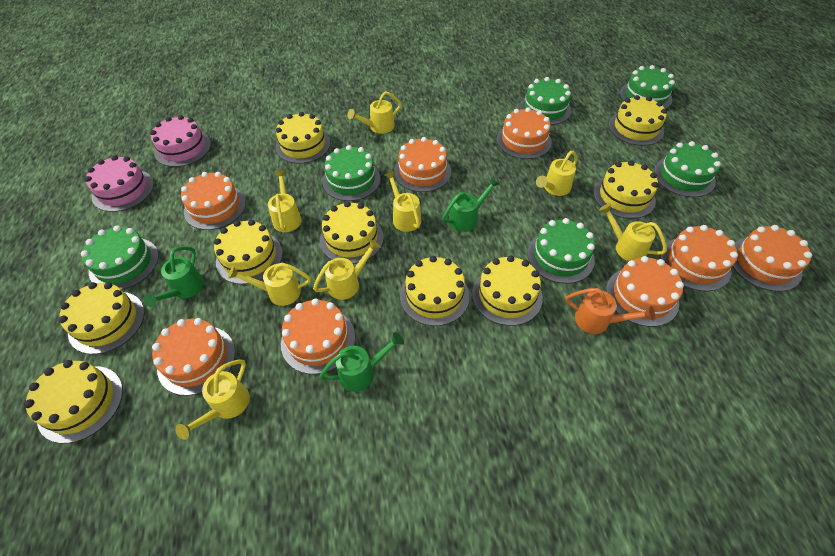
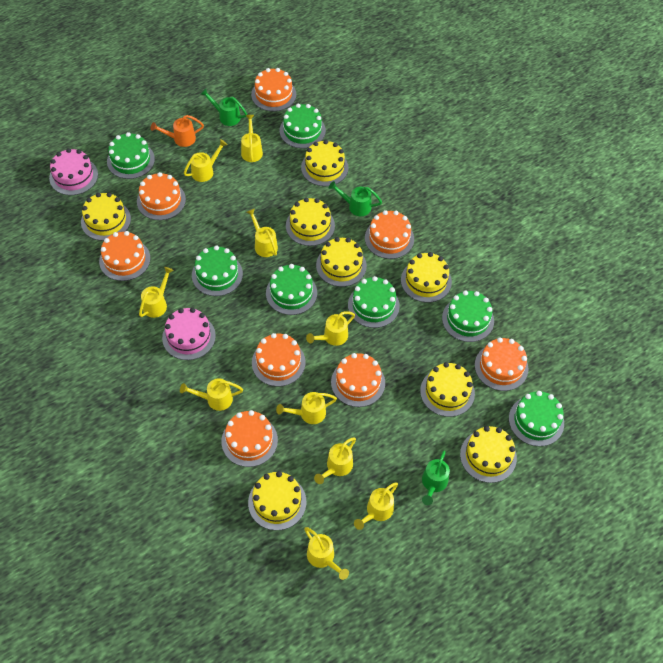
green cake: 6 -> 7
yellow cake: 9 -> 8
yellow watering can: 8 -> 10

